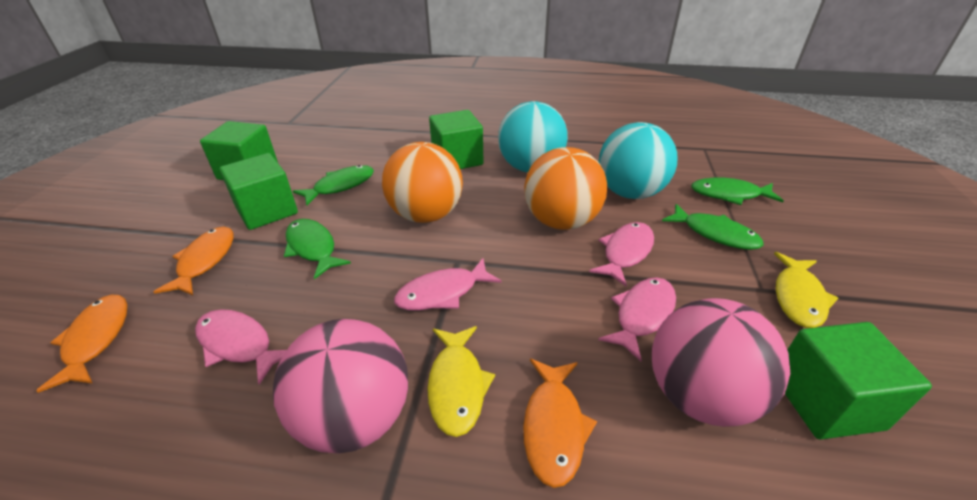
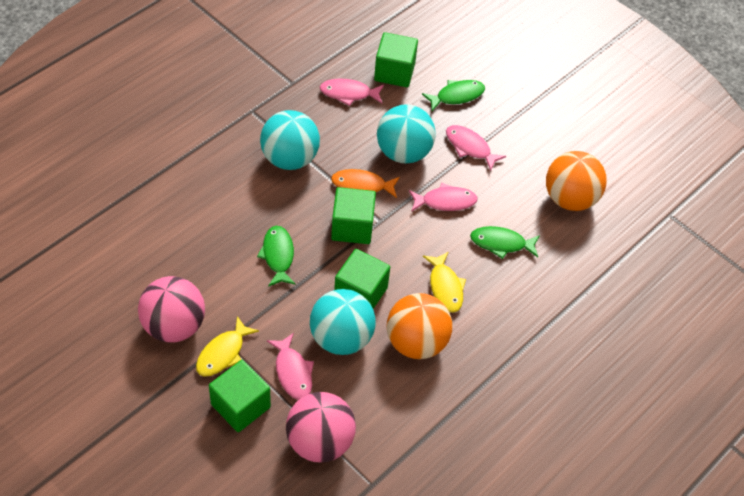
green fish: 4 -> 3
orange fish: 3 -> 1
turquoise ball: 2 -> 3

